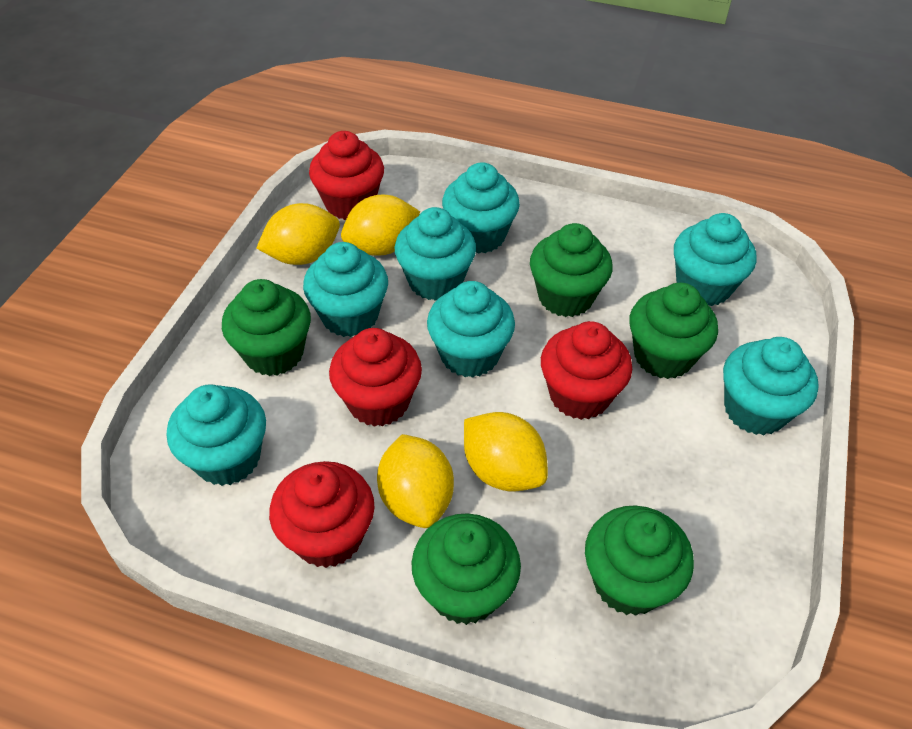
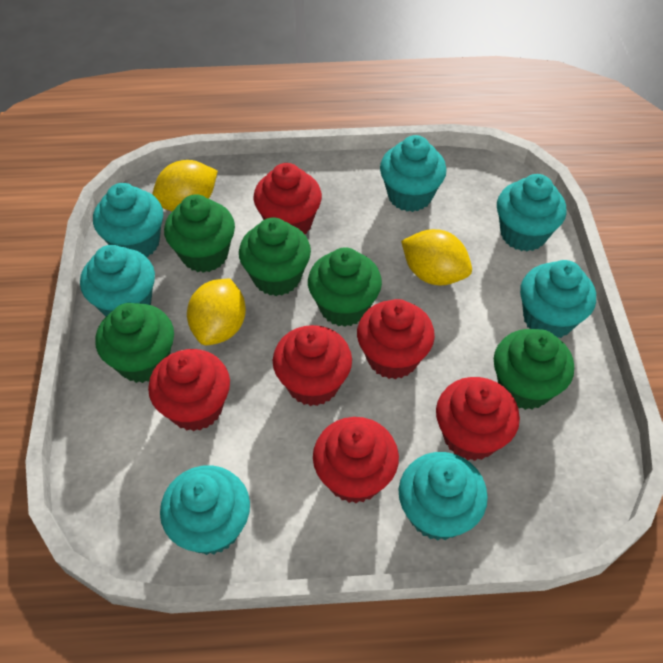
red cupcake: 4 -> 6
yellow lemon: 4 -> 3

